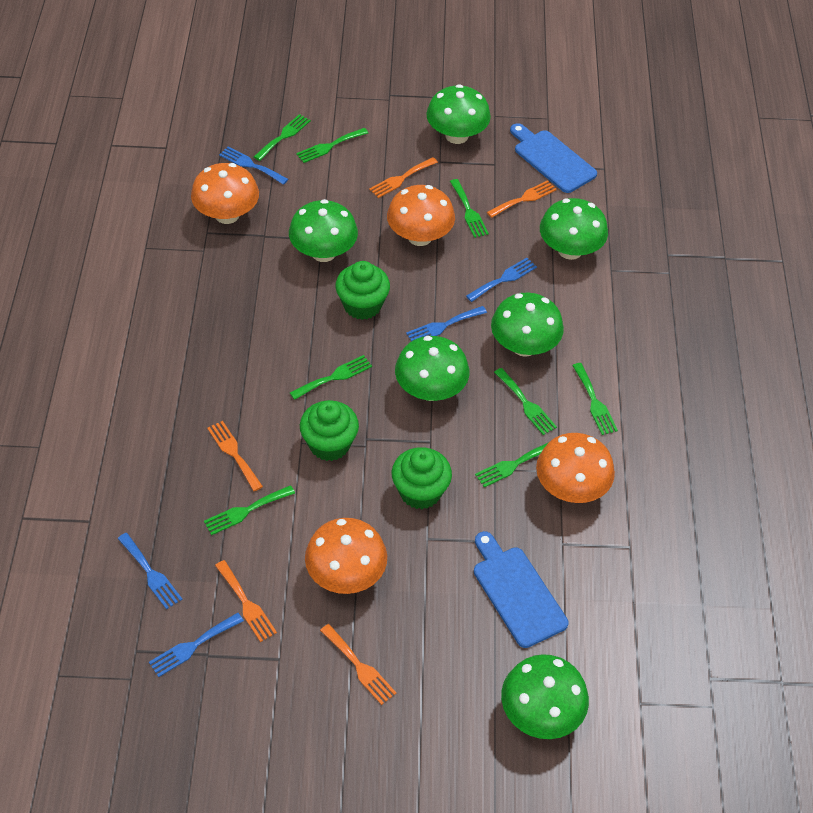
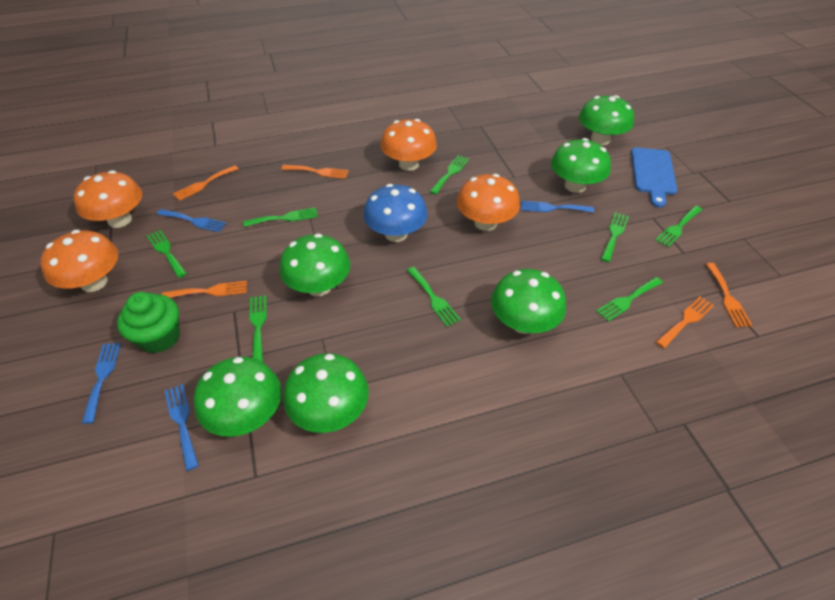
blue cutting board: 2 -> 1
blue fork: 5 -> 4
blue mushroom: 0 -> 1
green cupcake: 3 -> 1

